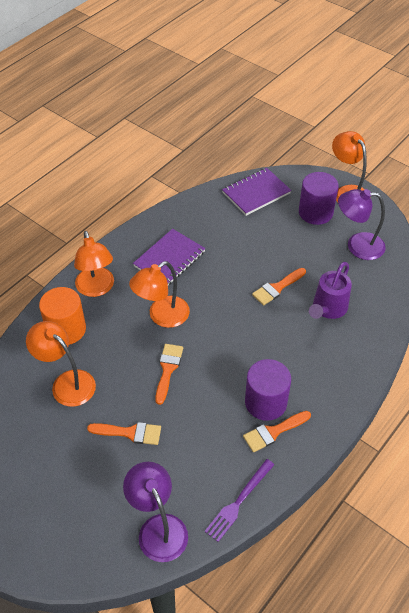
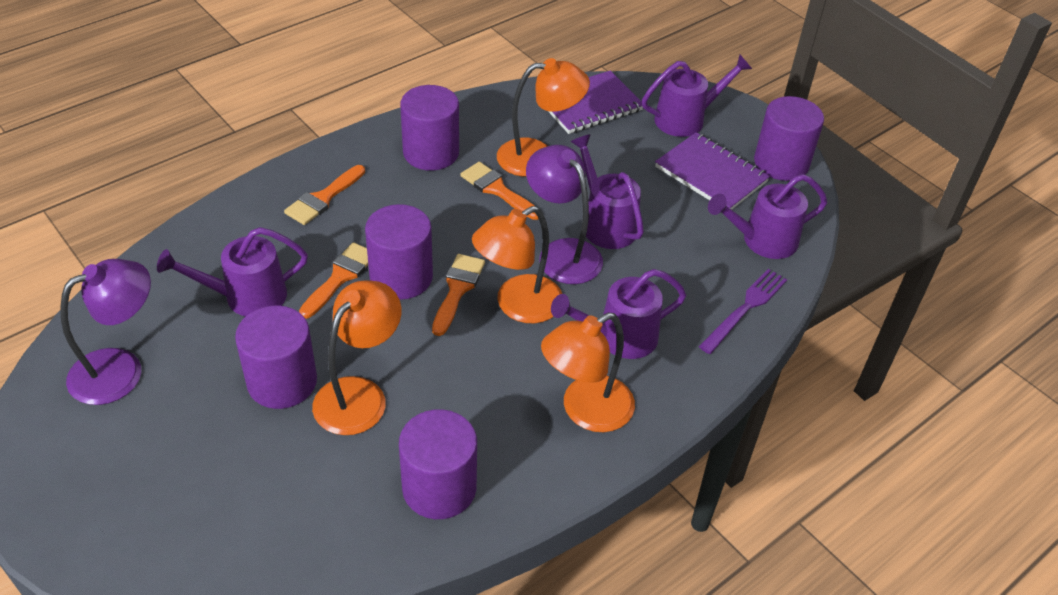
orange cylinder: 1 -> 0
purple cylinder: 2 -> 5
purple watering can: 1 -> 5

